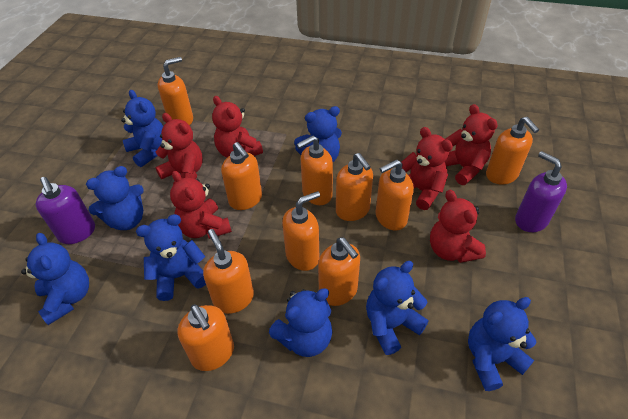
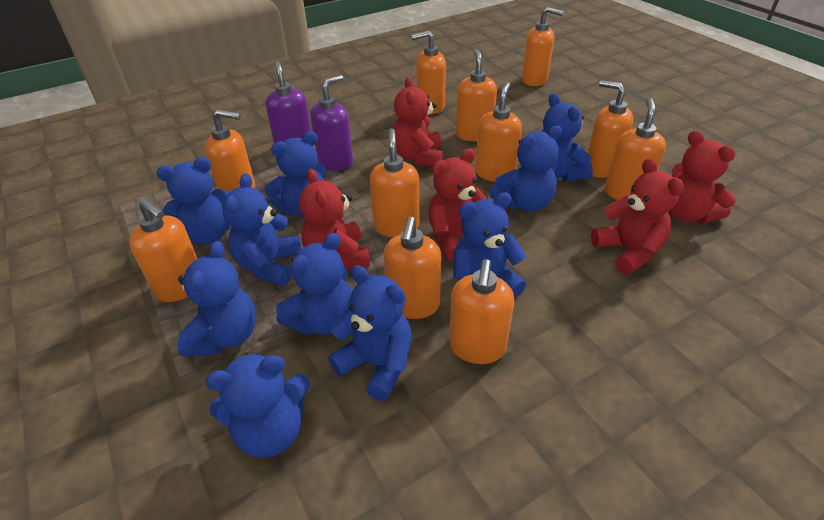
blue teddy bear: 8 -> 10
orange soap dispenser: 10 -> 11
red teddy bear: 6 -> 5

